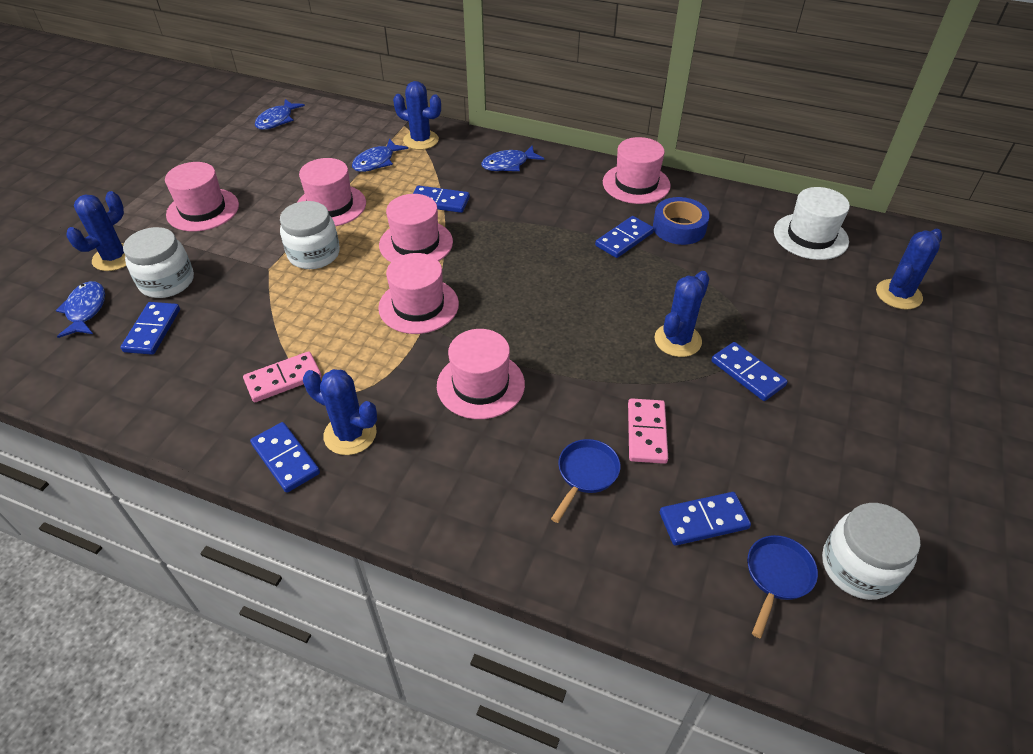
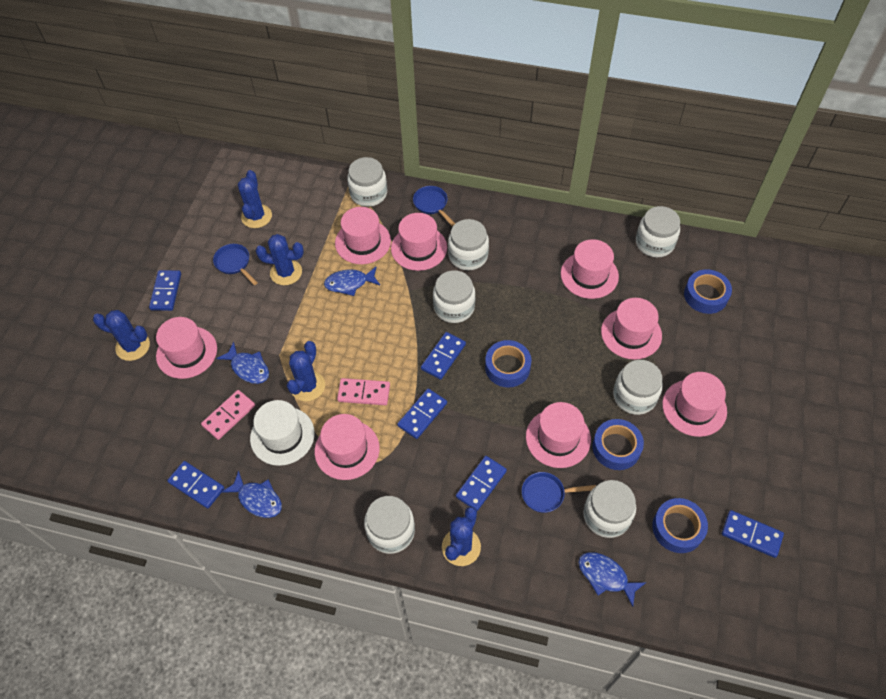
blue pan: 2 -> 3
blue tape: 1 -> 4
pink hat: 6 -> 8
white jar: 3 -> 7

